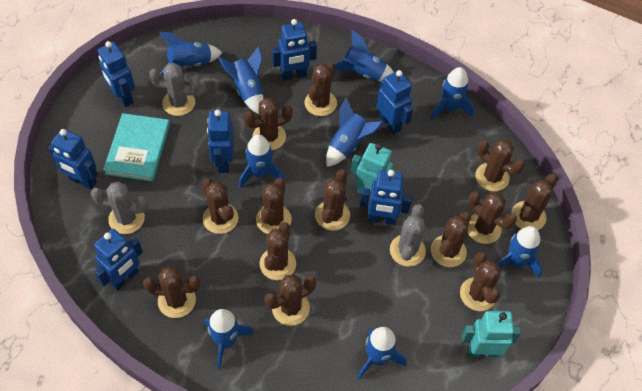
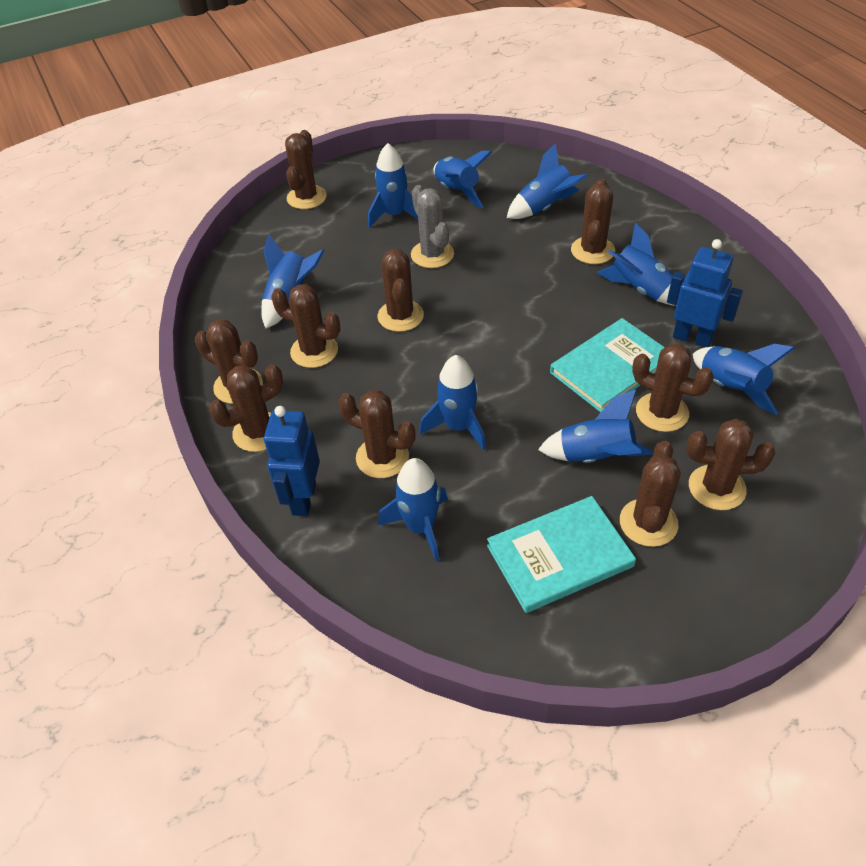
blue robot: 7 -> 2
brown cactus: 13 -> 10
grey cactus: 3 -> 1
turquoise book: 1 -> 2
turquoise robot: 2 -> 0

